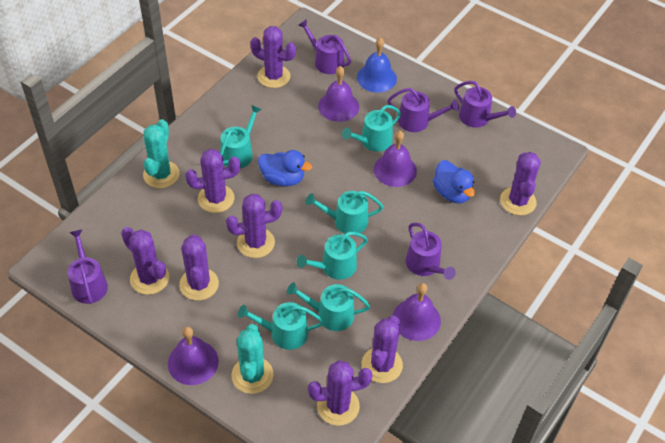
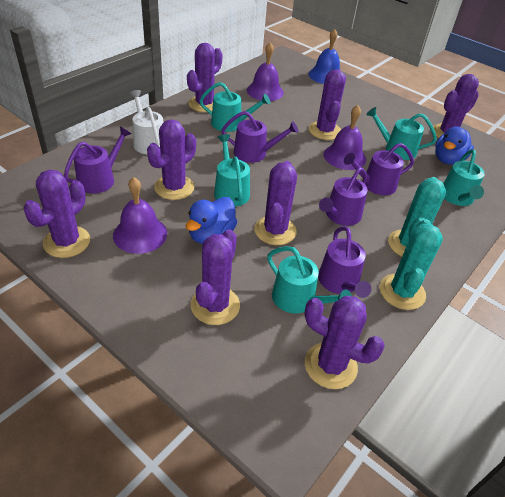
purple bell: 4 -> 3
turquoise watering can: 6 -> 5
white watering can: 0 -> 1

